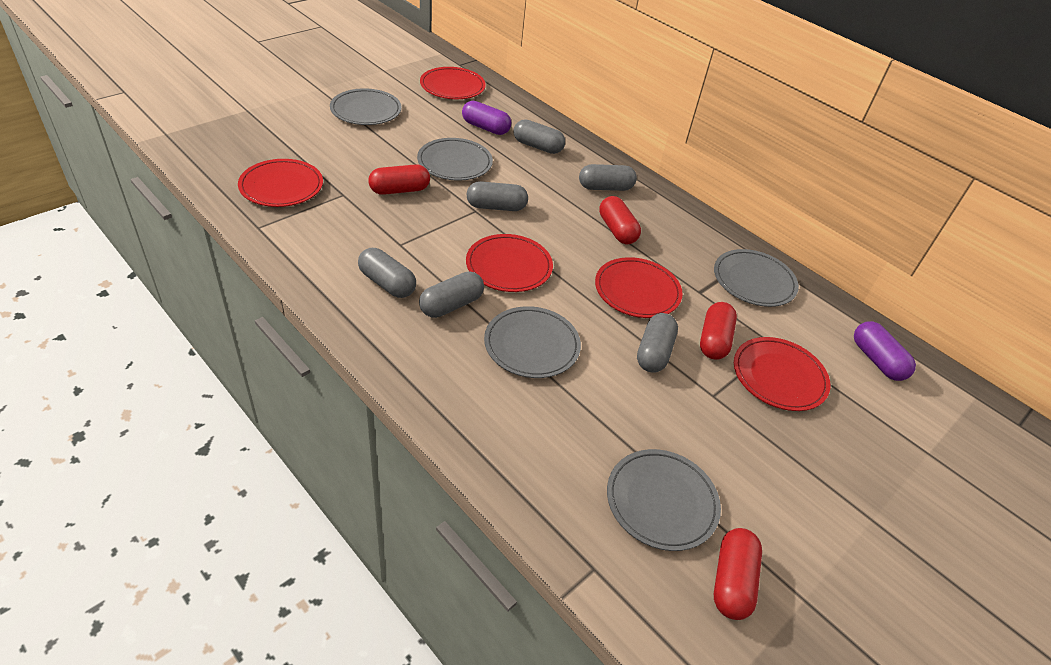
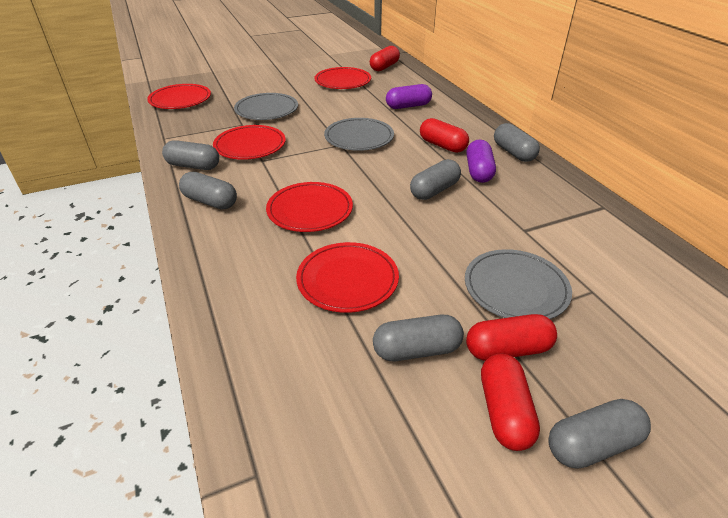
grey plate: 5 -> 3

